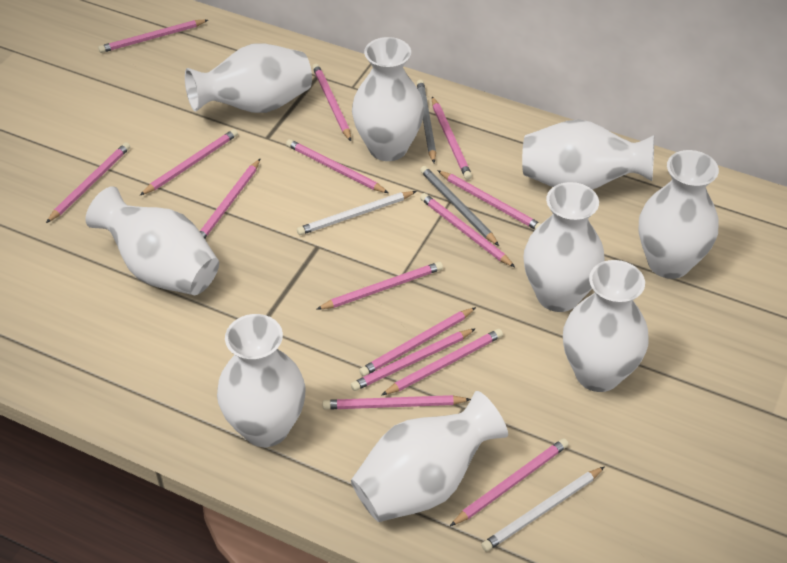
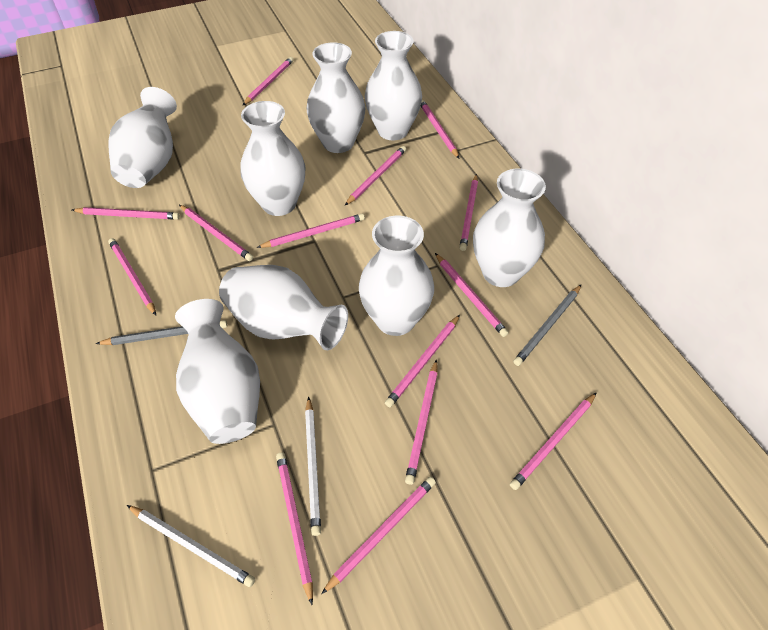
pink pencil: 15 -> 14
white vase: 9 -> 8

